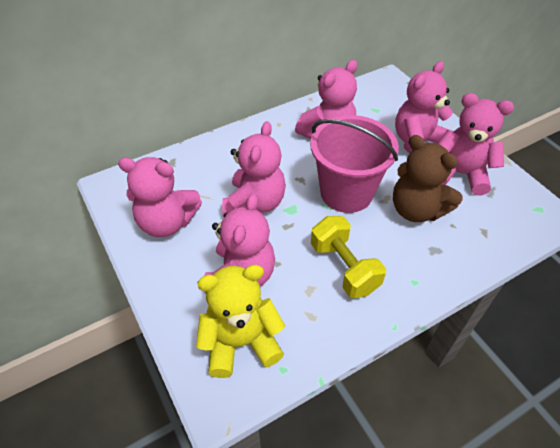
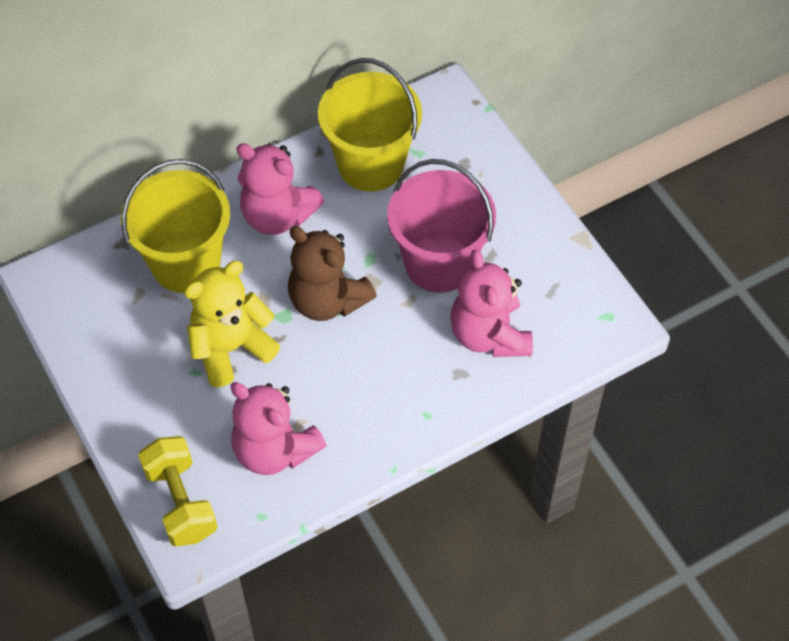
pink teddy bear: 6 -> 3
yellow bucket: 0 -> 2

